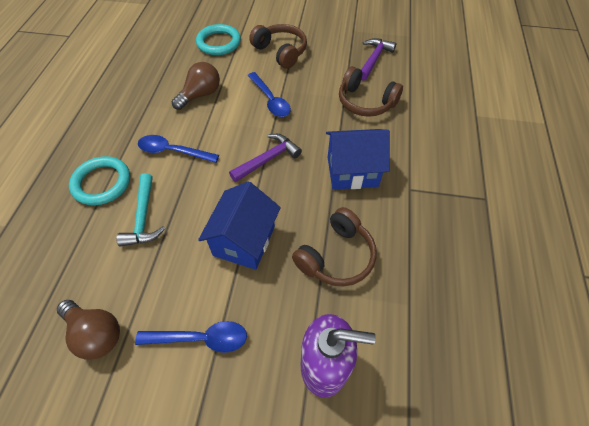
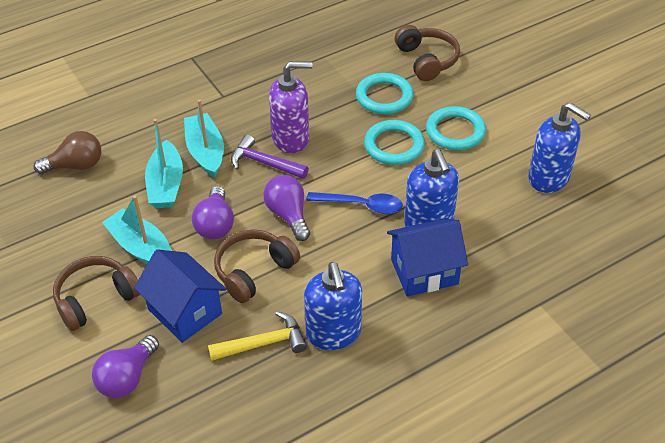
blue soap dispenser: 0 -> 3
blue spoon: 3 -> 1
brown light bulb: 2 -> 1
purple hammer: 2 -> 1
purple light bulb: 0 -> 3
turquoise boat: 0 -> 3
turquoise hammer: 1 -> 0
turquoise ring: 2 -> 3
yellow hammer: 0 -> 1

